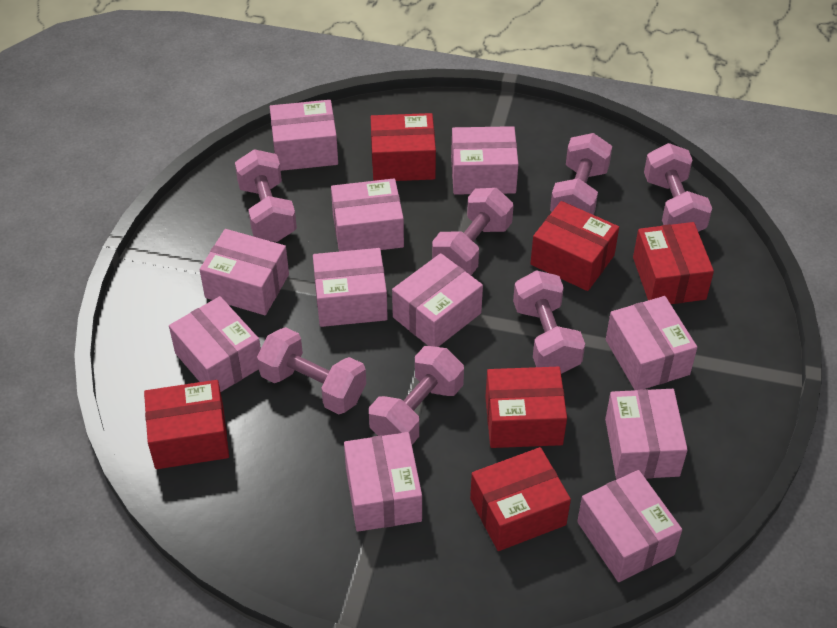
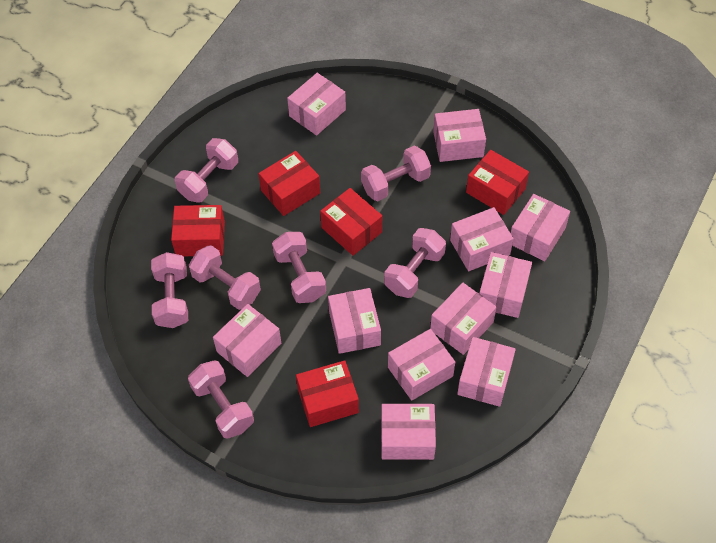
red box: 6 -> 5

